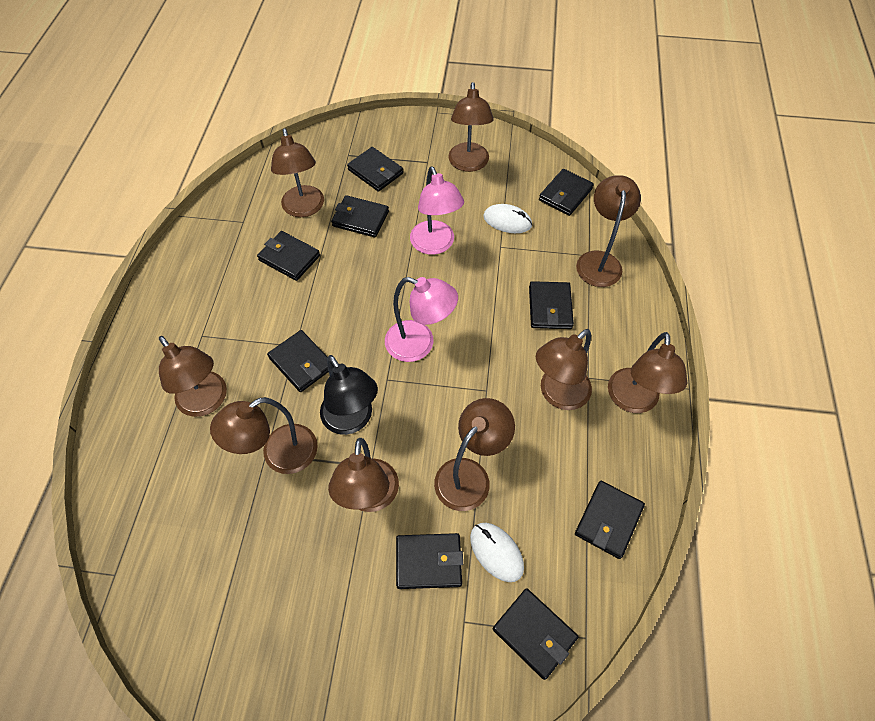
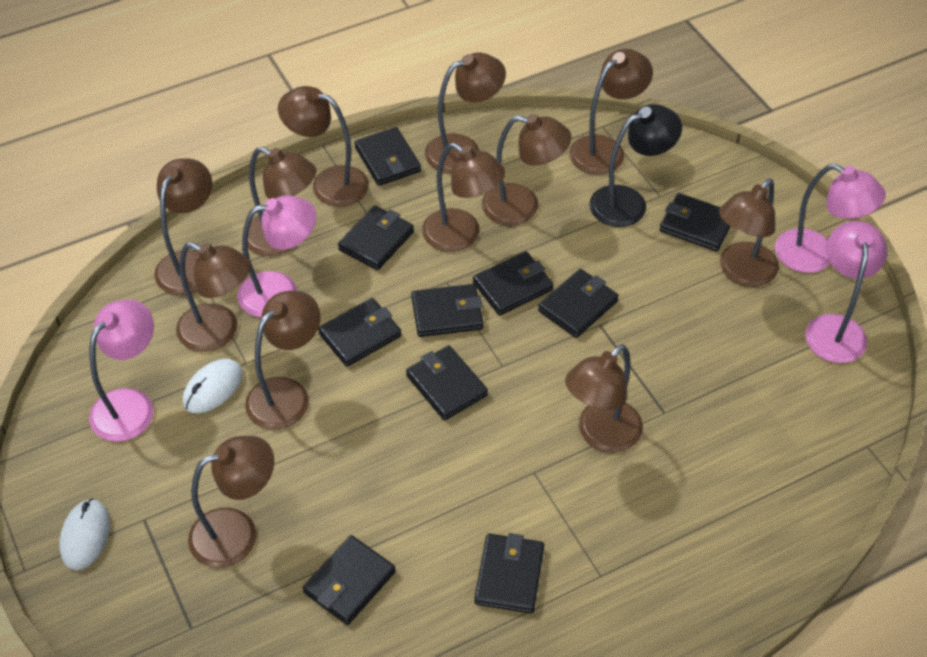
black wallet: 9 -> 10
brown lamp: 9 -> 12
pink lamp: 2 -> 4

